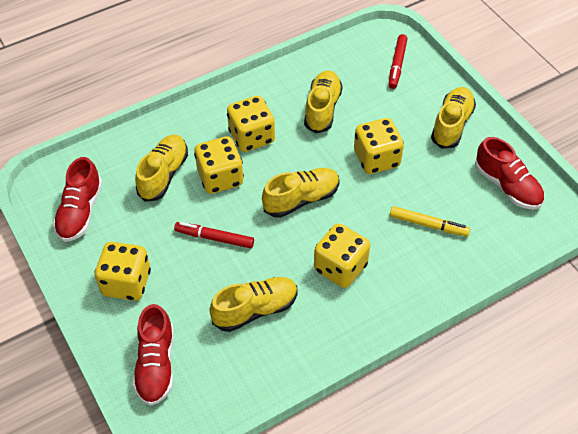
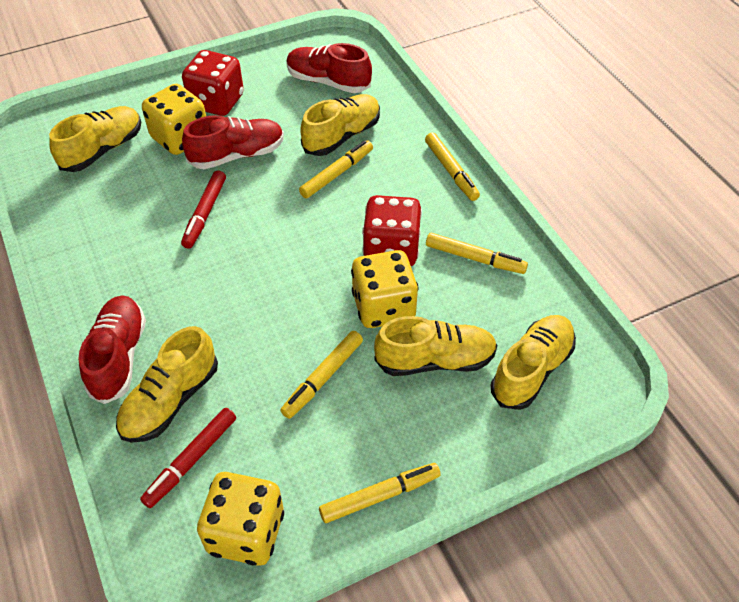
red dice: 0 -> 2
yellow dice: 5 -> 3
yellow marker: 1 -> 5

